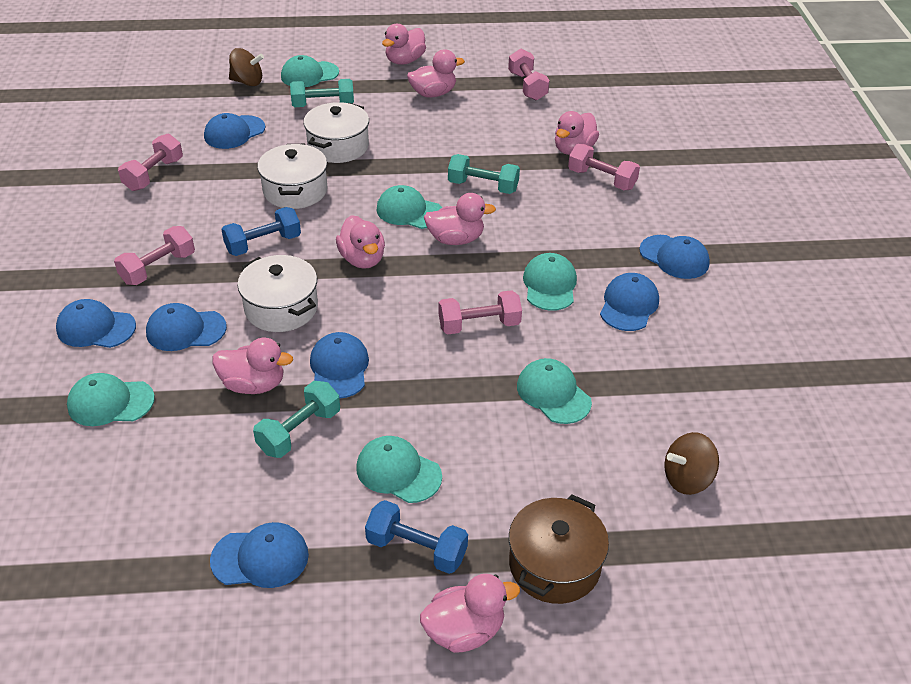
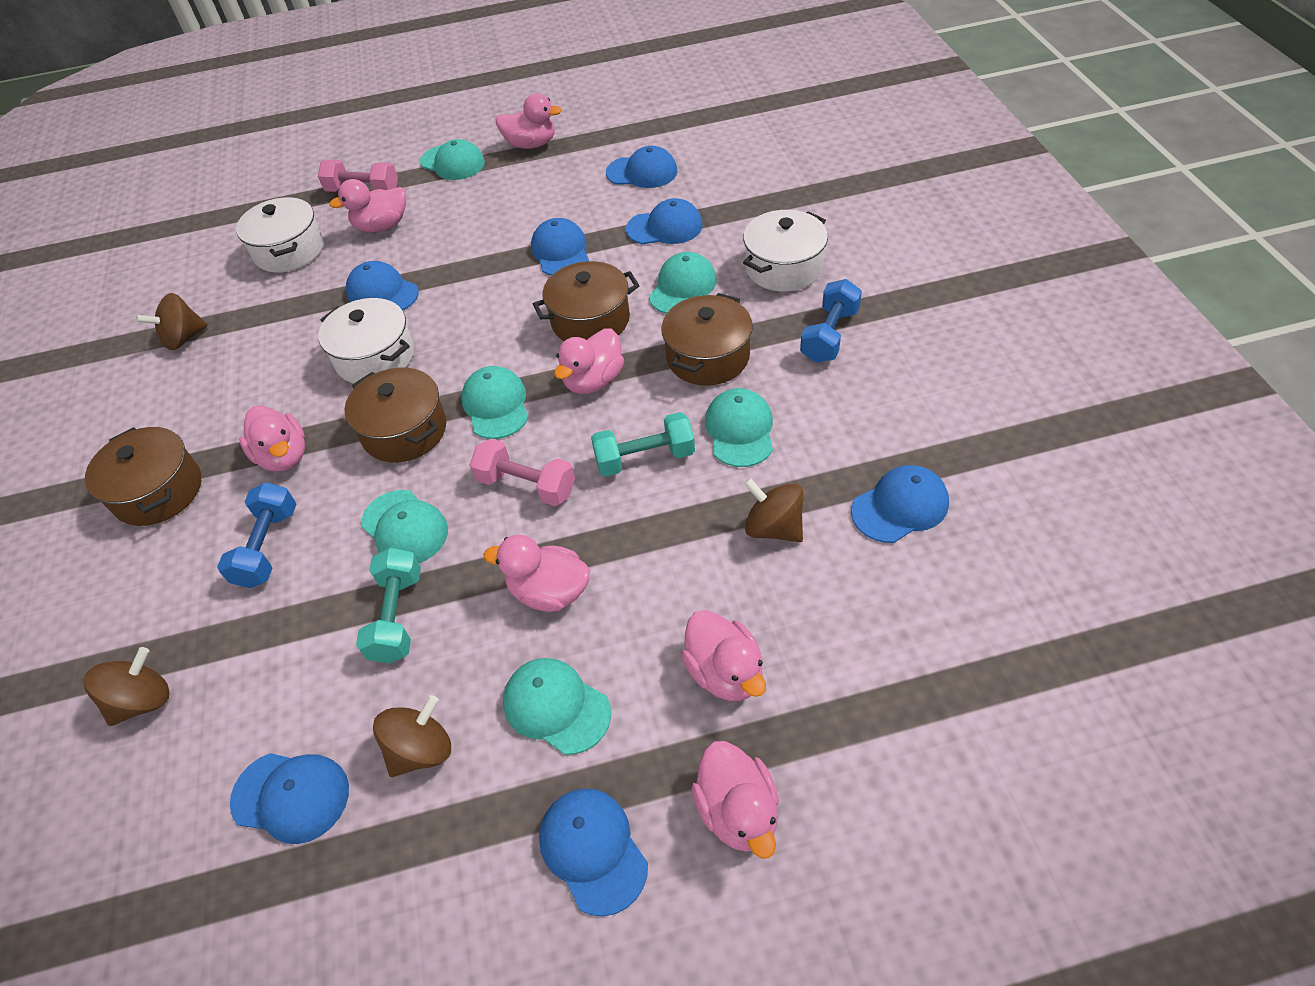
brown pot: 1 -> 4
brown spinning top: 2 -> 4
pink dumbbell: 5 -> 2
turquoise dumbbell: 3 -> 2

